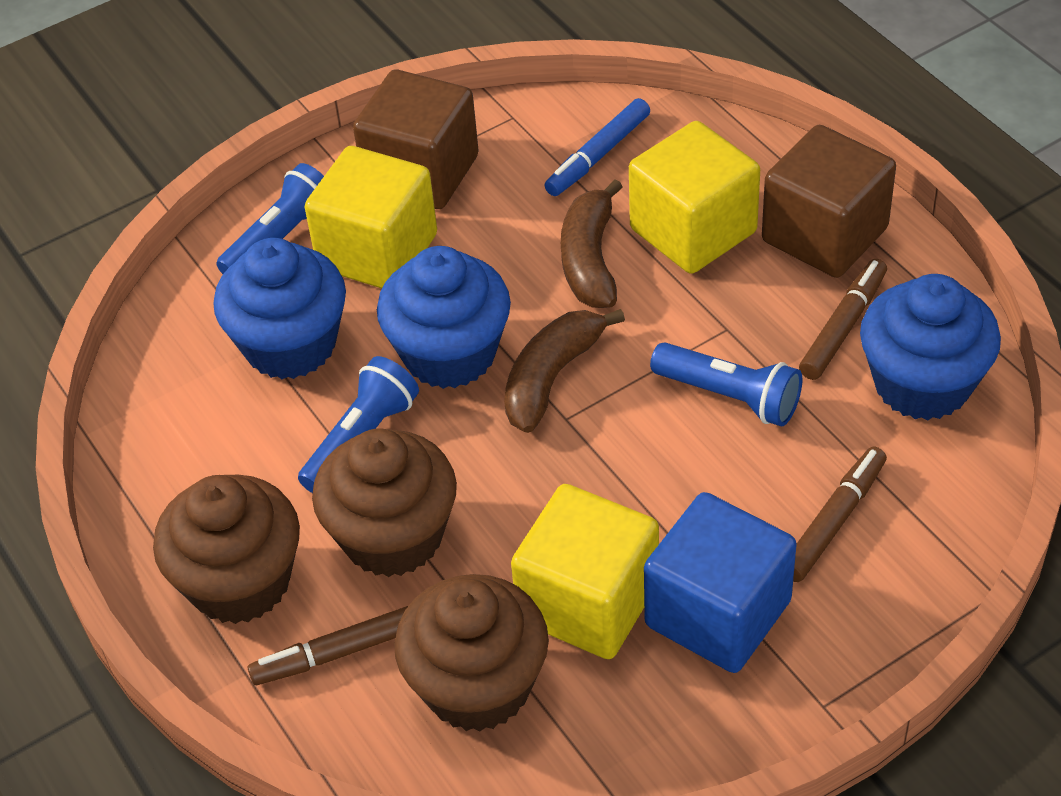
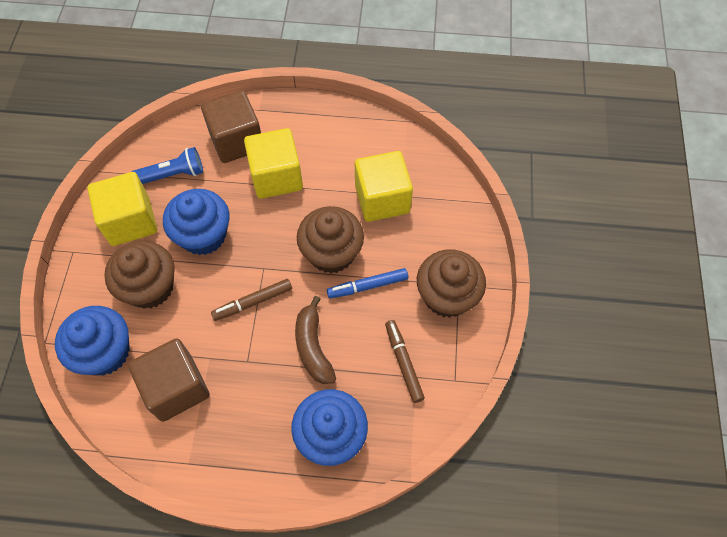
blue cube: 1 -> 0
blue flashlight: 3 -> 1
brown banana: 2 -> 1
brown marker: 3 -> 2

